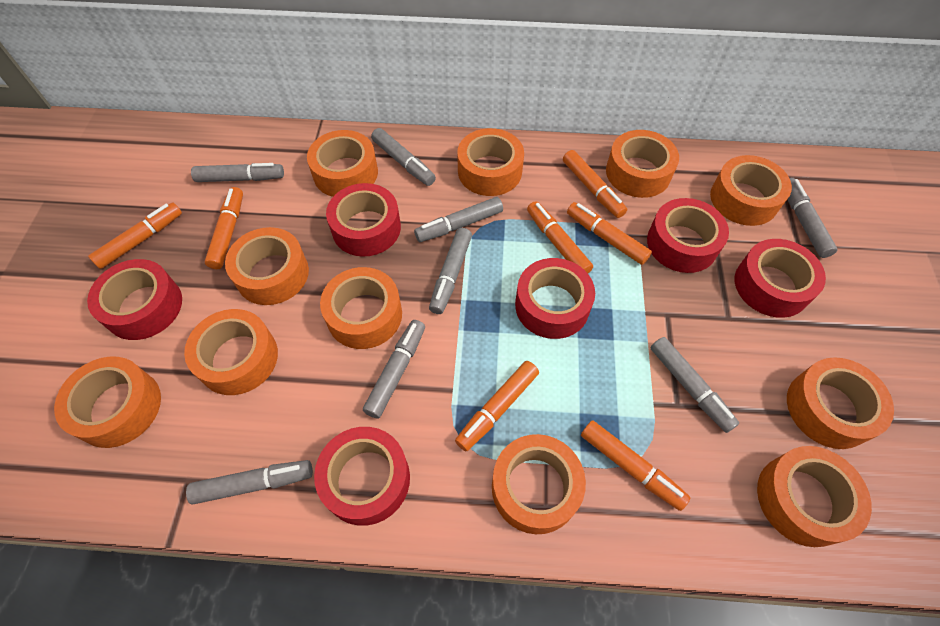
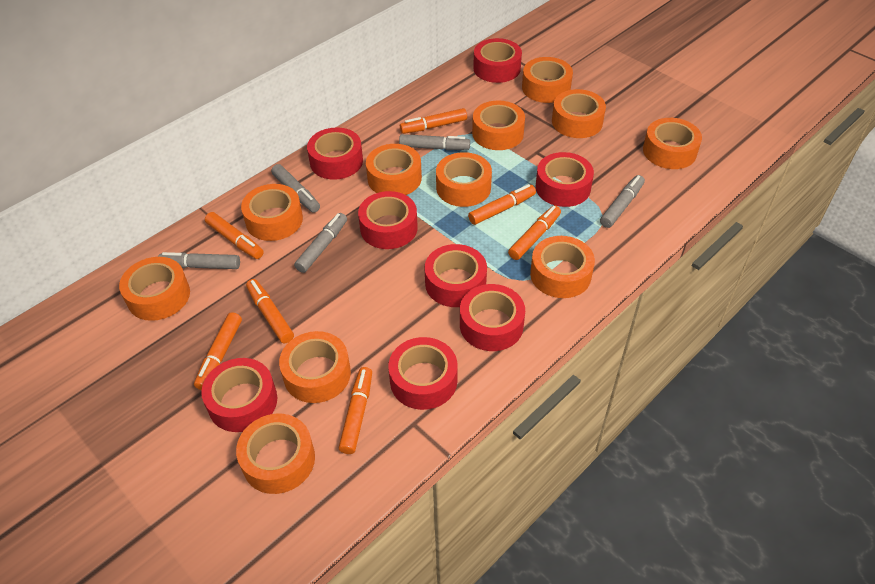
grey marker: 8 -> 5
red tape: 6 -> 8

